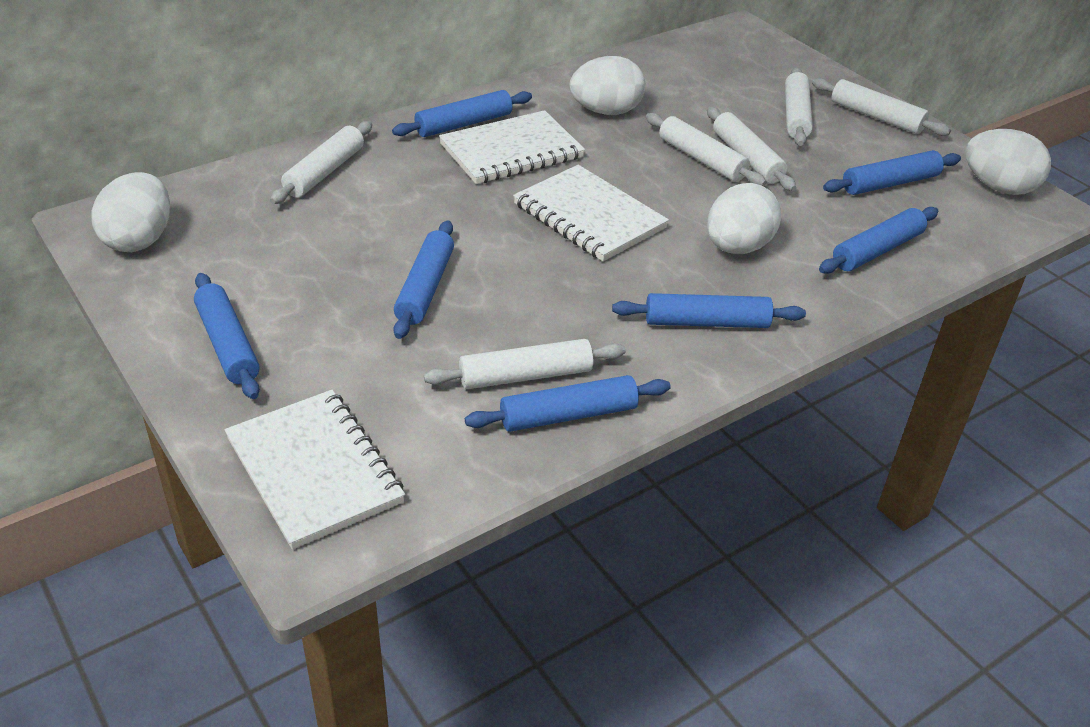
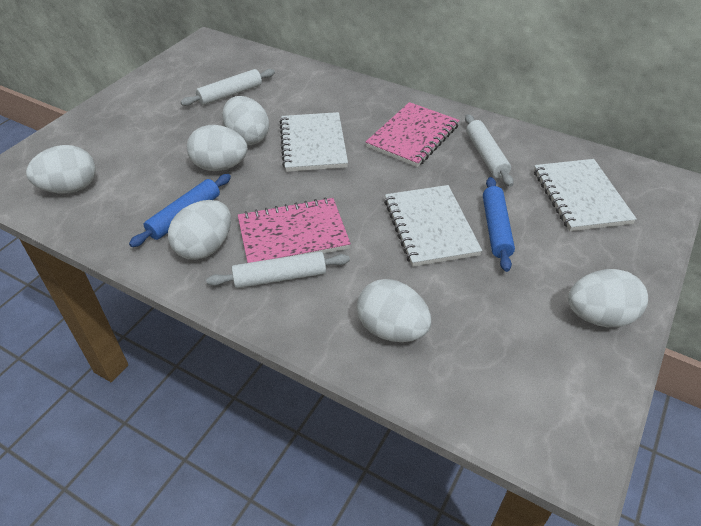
blue rolling pin: 7 -> 2
pink notebook: 0 -> 2
white egg: 4 -> 6
white rolling pin: 6 -> 3

